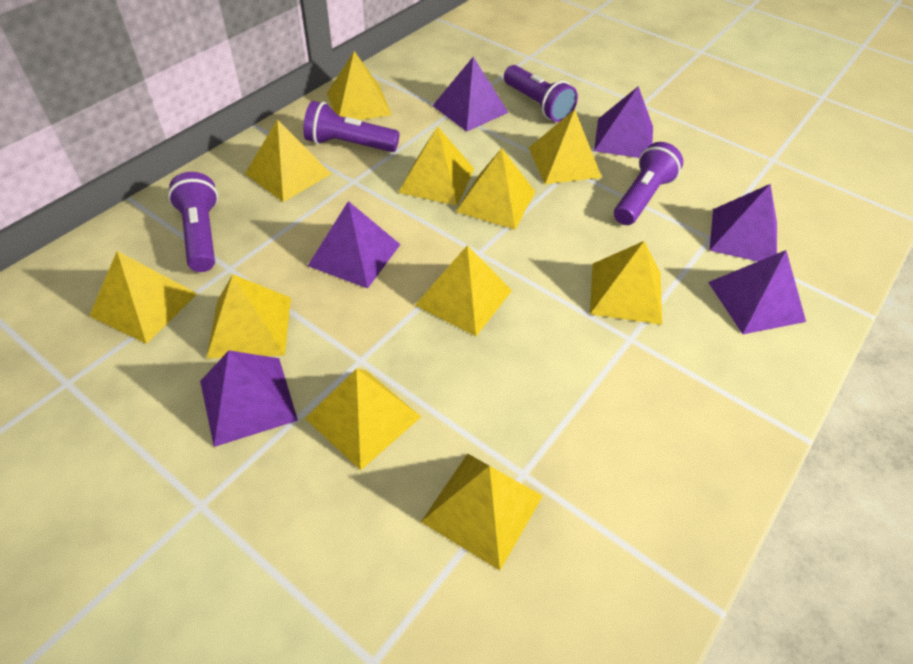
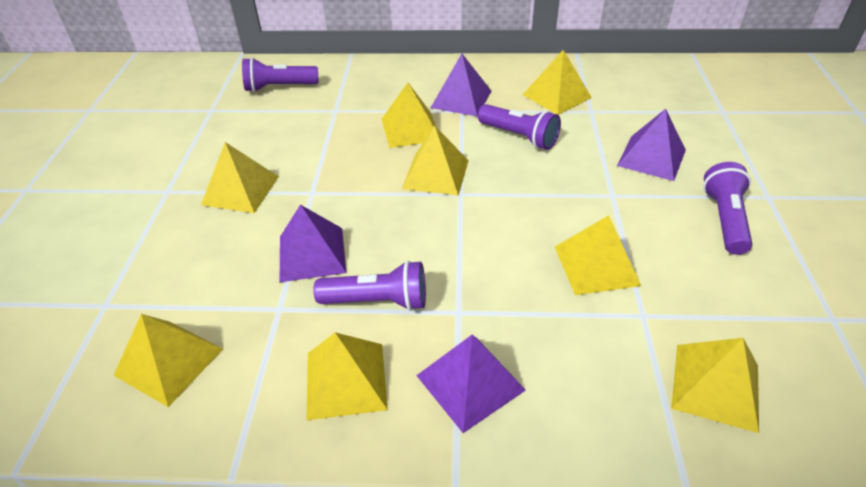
purple pyramid: 6 -> 4
yellow pyramid: 11 -> 8

